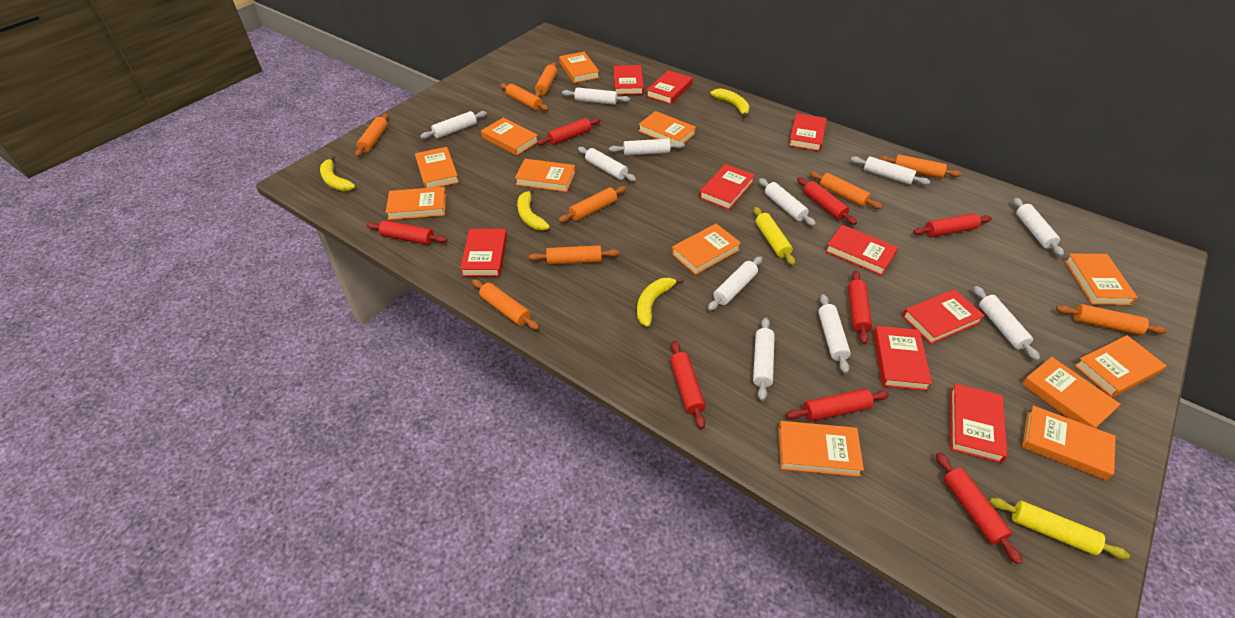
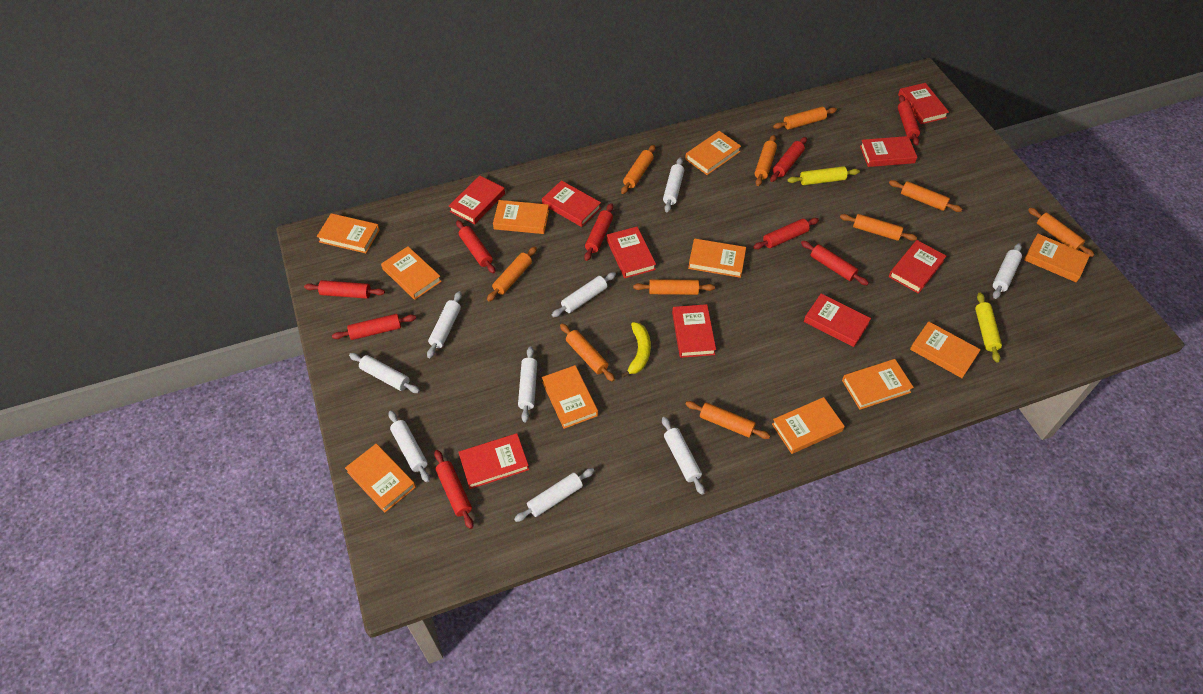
orange book: 12 -> 11
orange rolling pin: 9 -> 10
red rolling pin: 8 -> 9
white rolling pin: 11 -> 9
yellow banana: 4 -> 1

